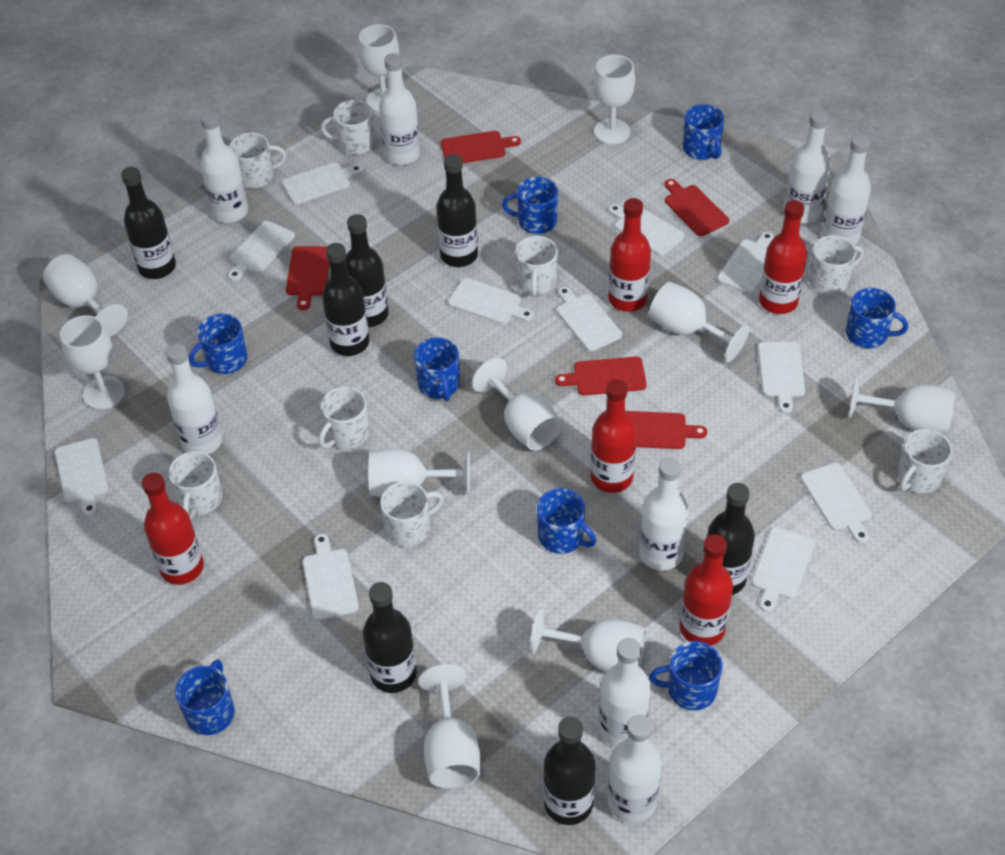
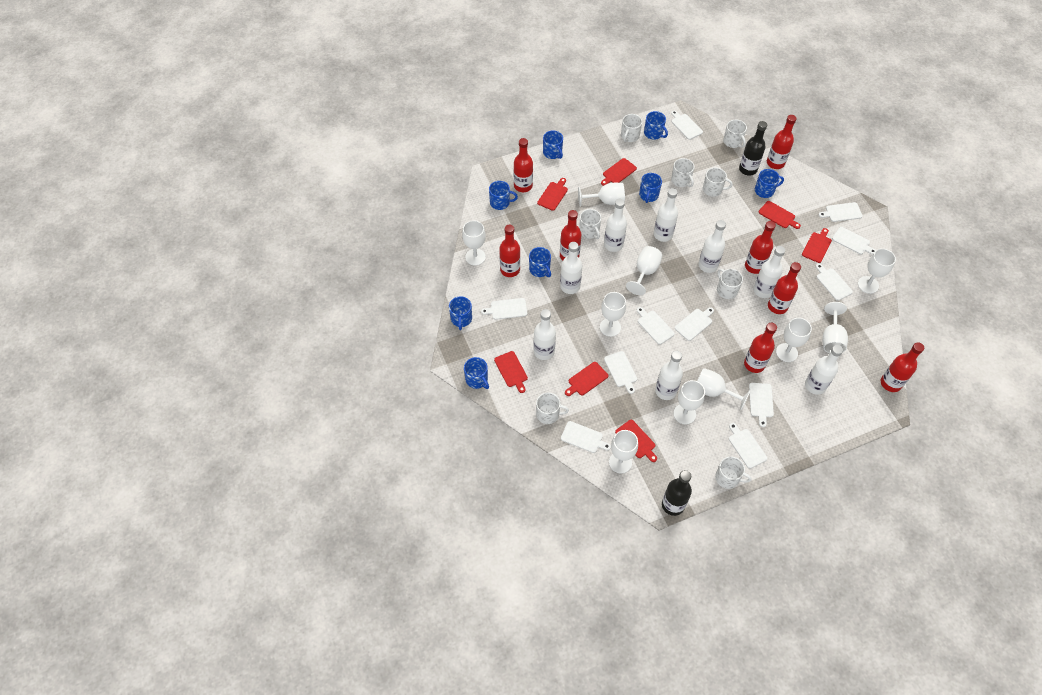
black bottle: 7 -> 2
red bottle: 5 -> 8
red cutting board: 5 -> 7

